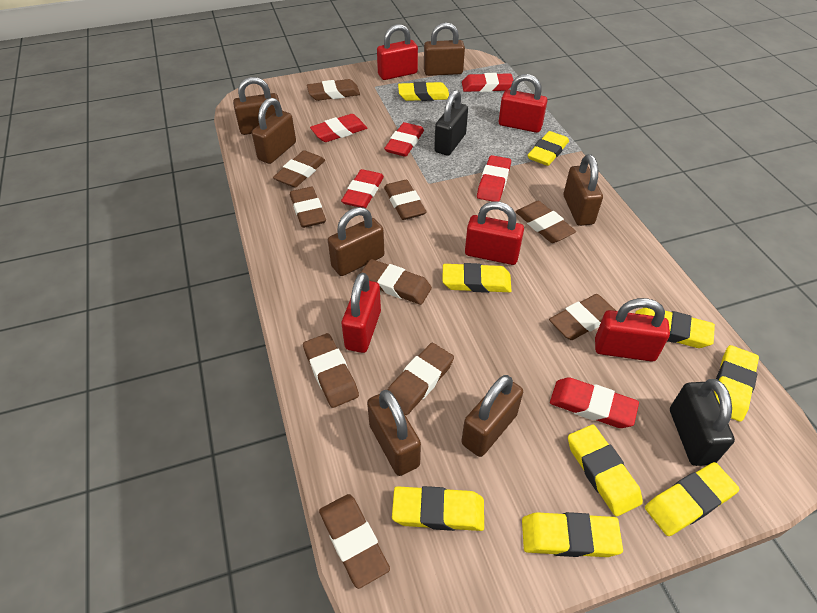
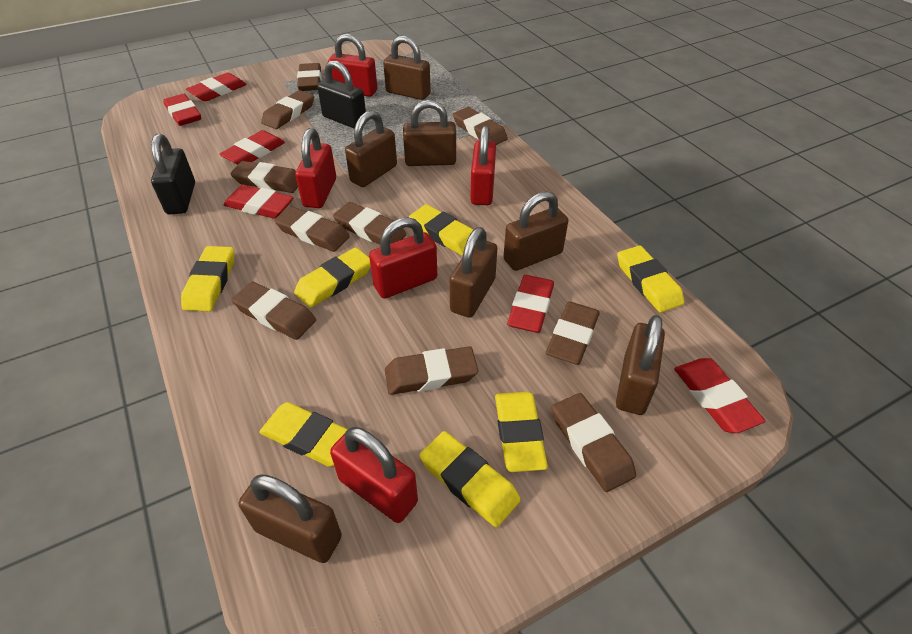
yellow eraser: 9 -> 7

